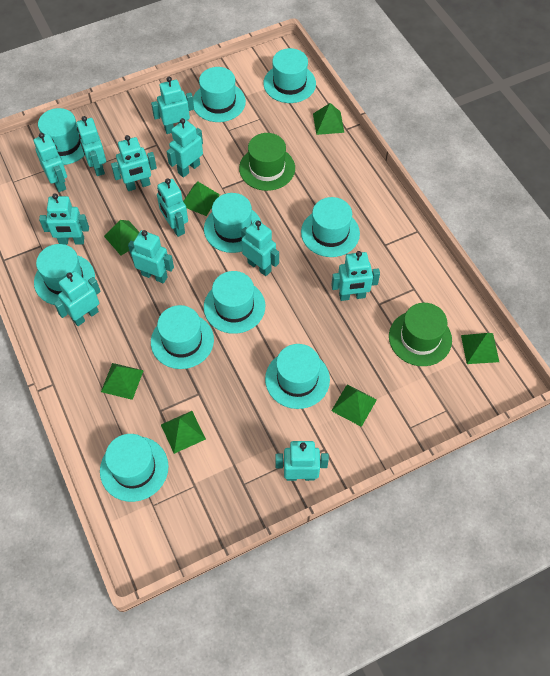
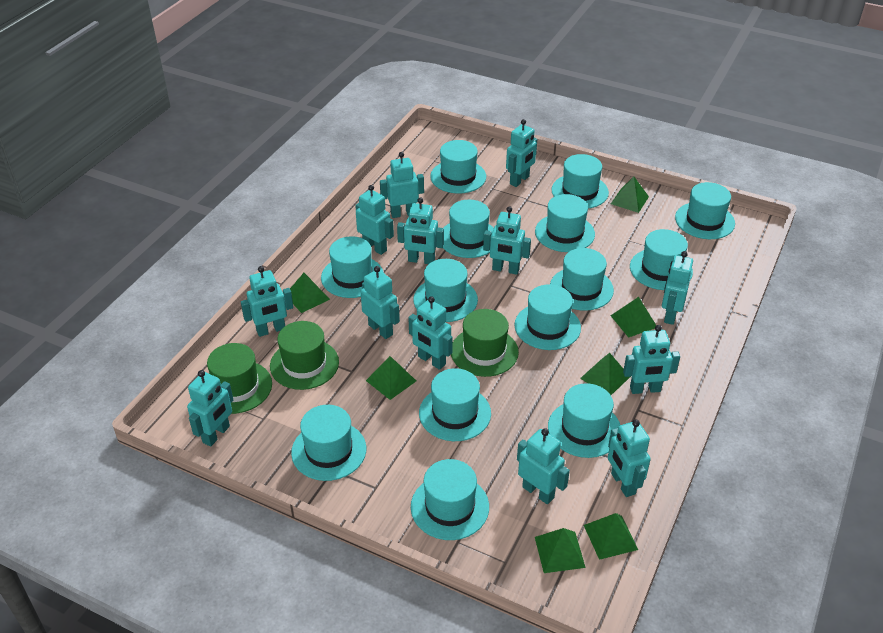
green hat: 2 -> 3
turquoise hat: 10 -> 14
turquoise robot: 12 -> 13

